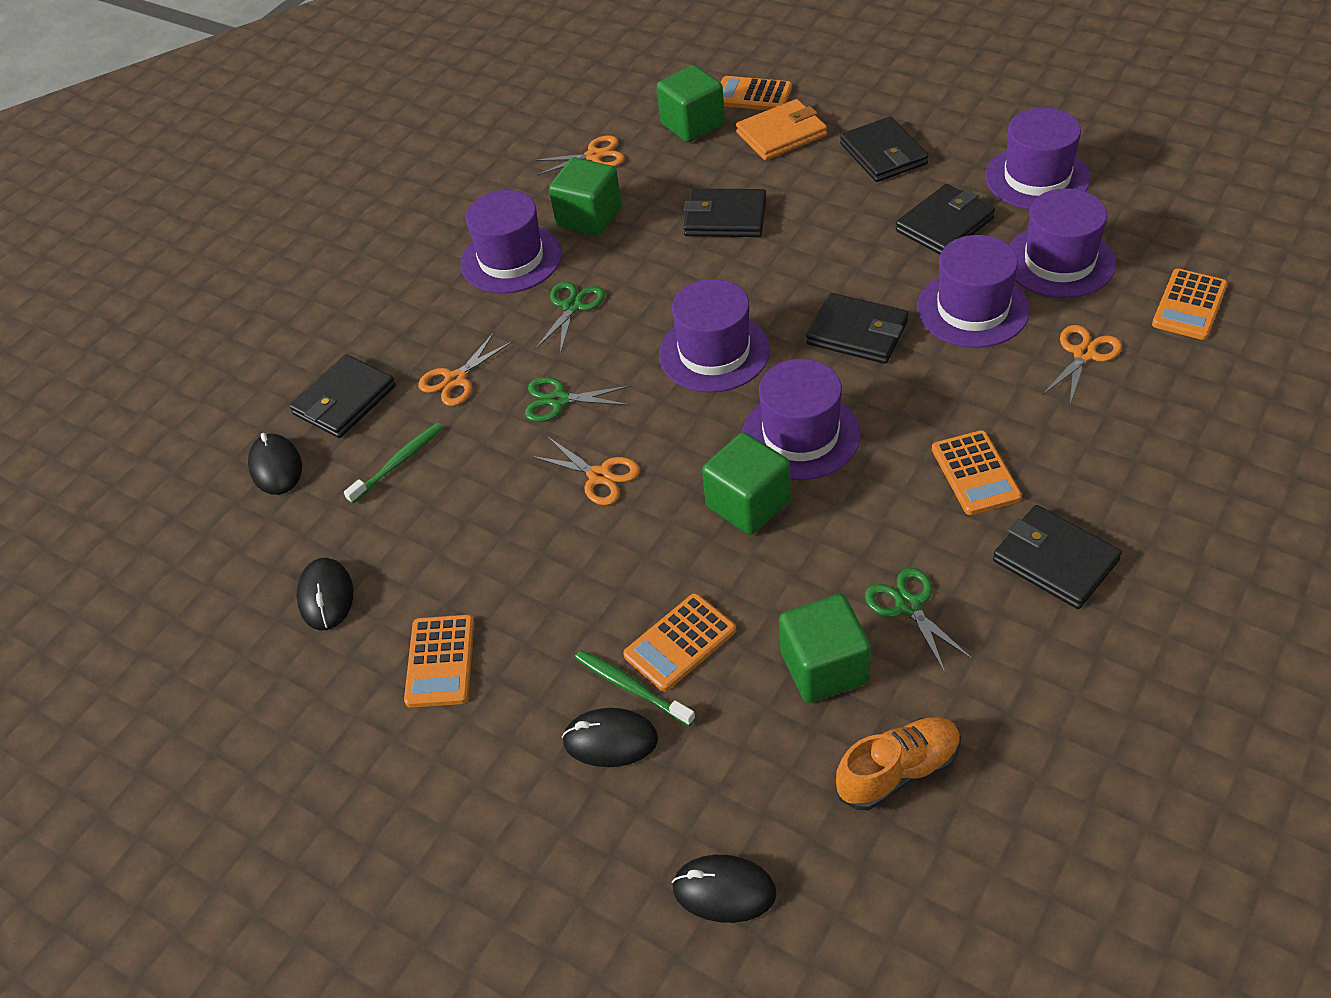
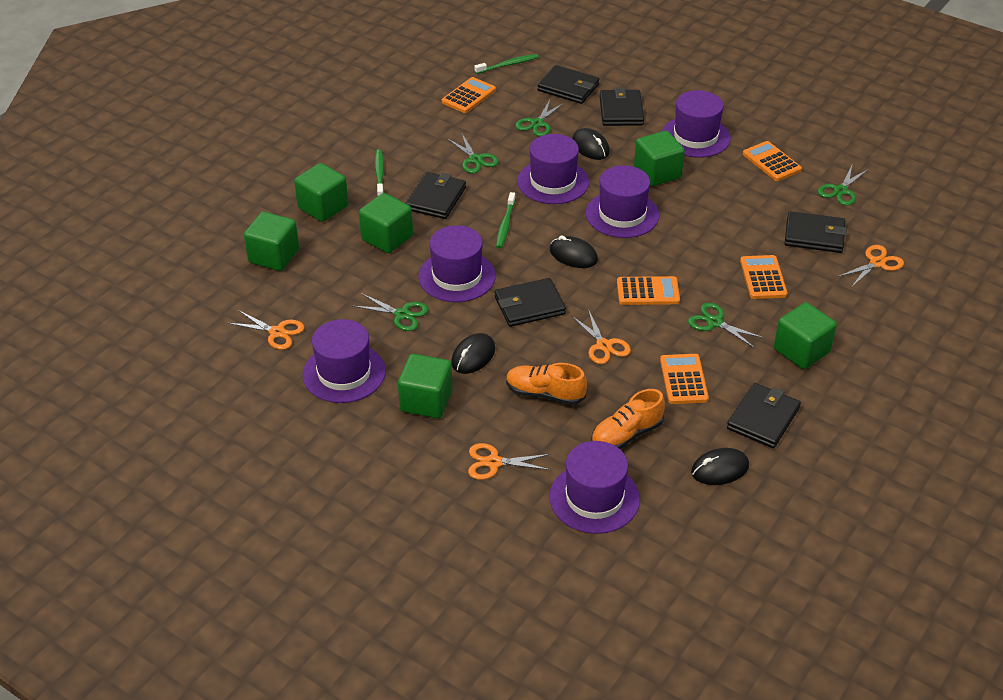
green cube: 4 -> 6
green scissors: 3 -> 5
green toothbrush: 2 -> 3
orange shoe: 1 -> 2
orange wallet: 1 -> 0

